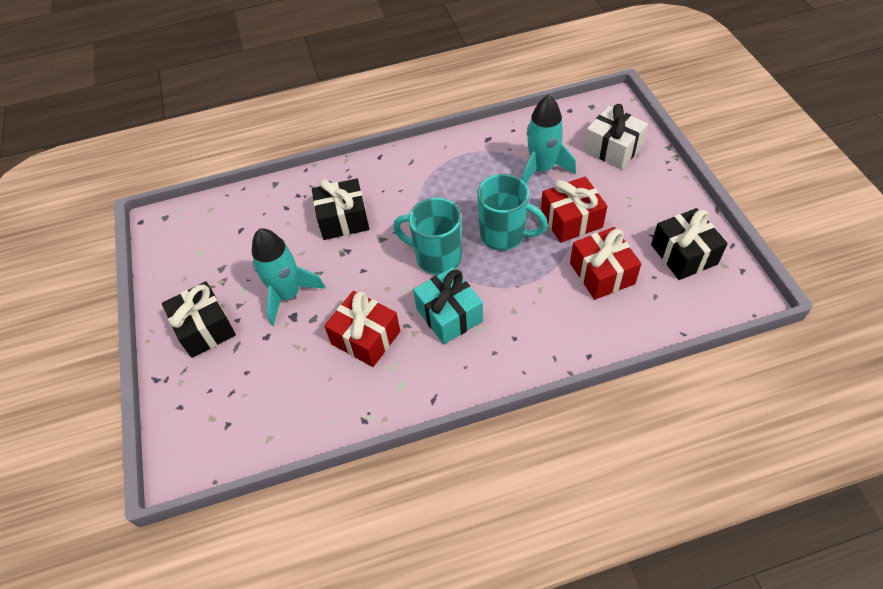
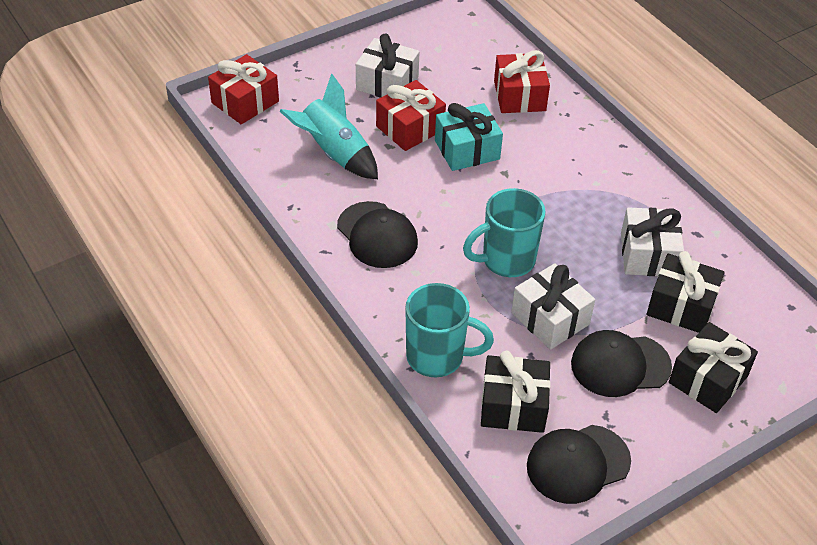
black cap: 0 -> 3
turquoise rocket: 2 -> 1
white gift: 1 -> 3

